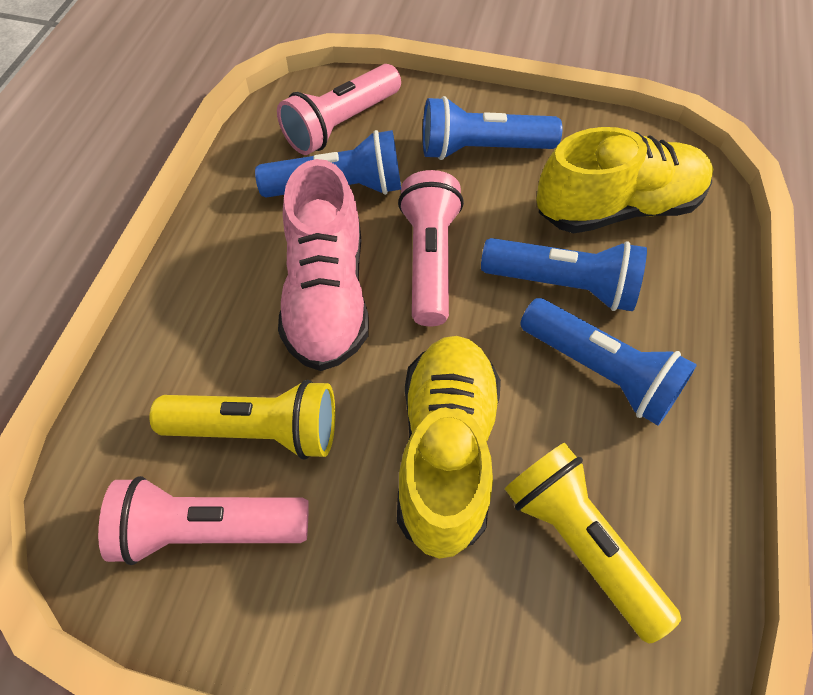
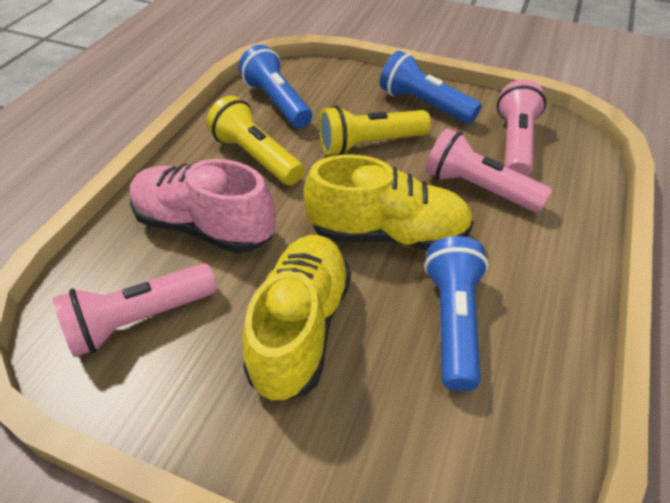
blue flashlight: 4 -> 3

